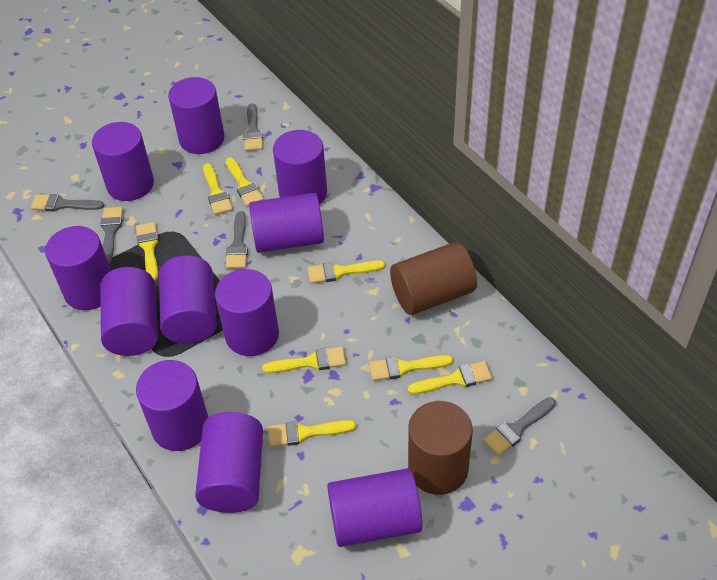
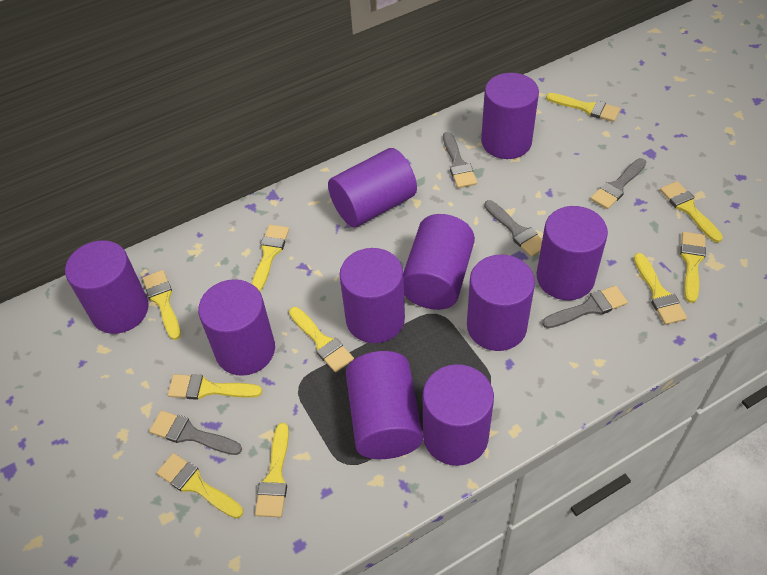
brown cylinder: 2 -> 0
purple cylinder: 11 -> 10
yellow brush: 8 -> 10

